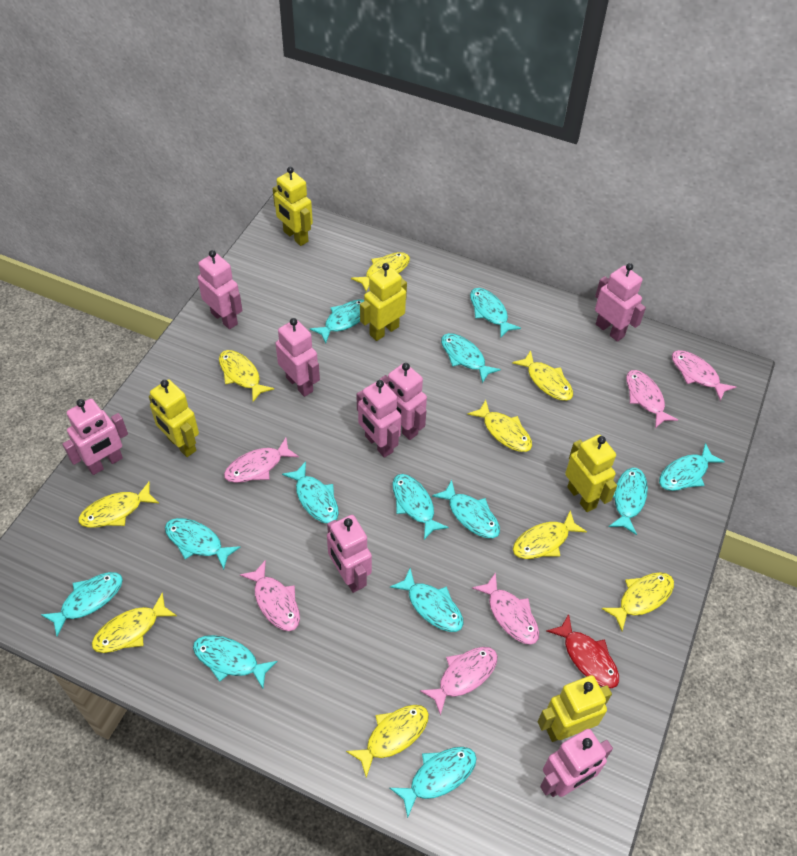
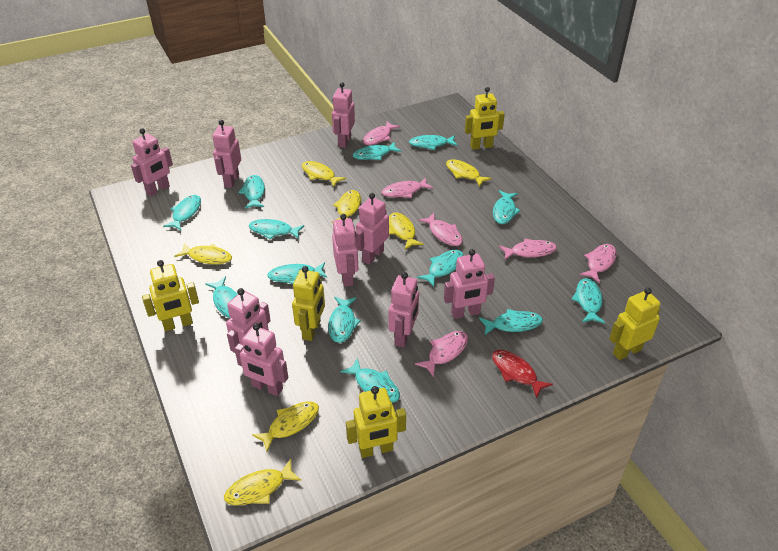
pink robot: 8 -> 9
yellow fish: 9 -> 7

